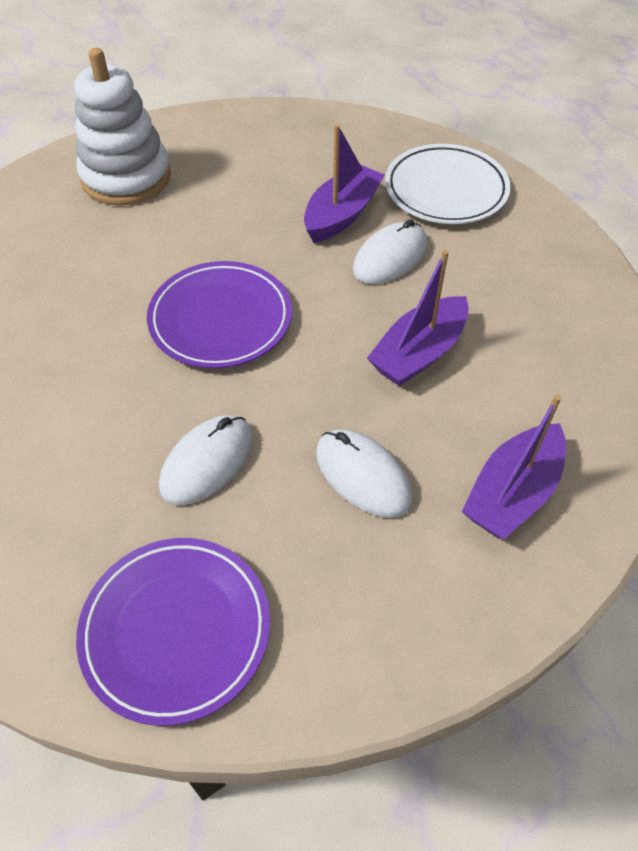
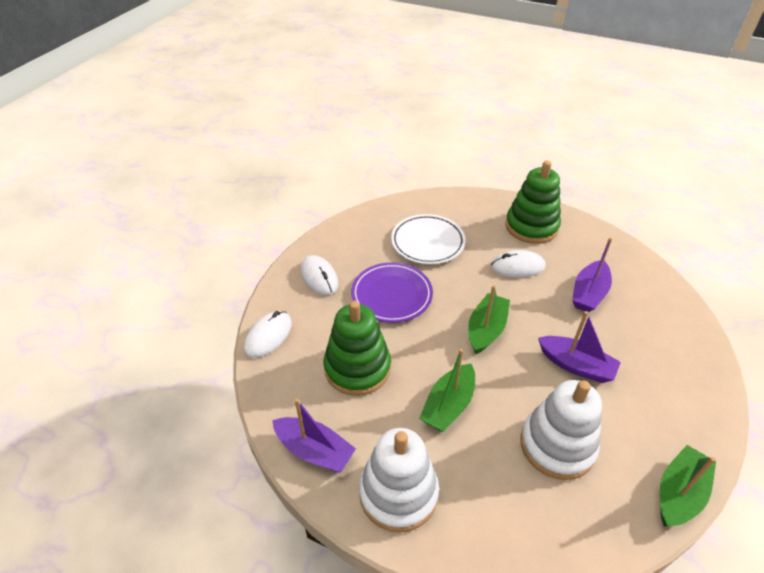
green boat: 0 -> 3
green stacking toy: 0 -> 2
purple plate: 2 -> 1
white stacking toy: 1 -> 2

